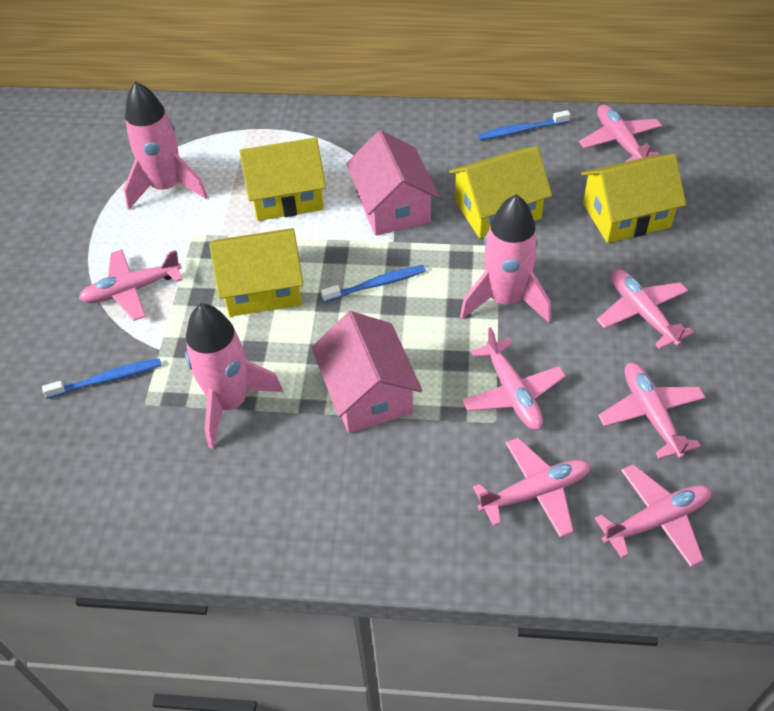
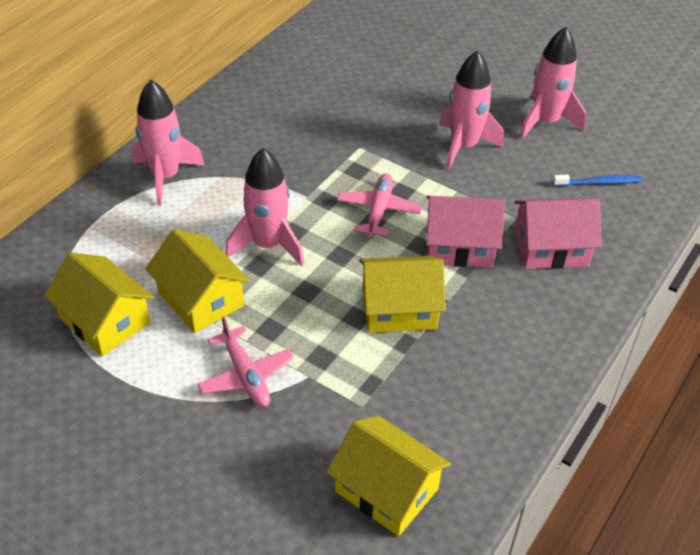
blue toothbrush: 3 -> 1
pink plane: 7 -> 2
pink rocket: 3 -> 4

